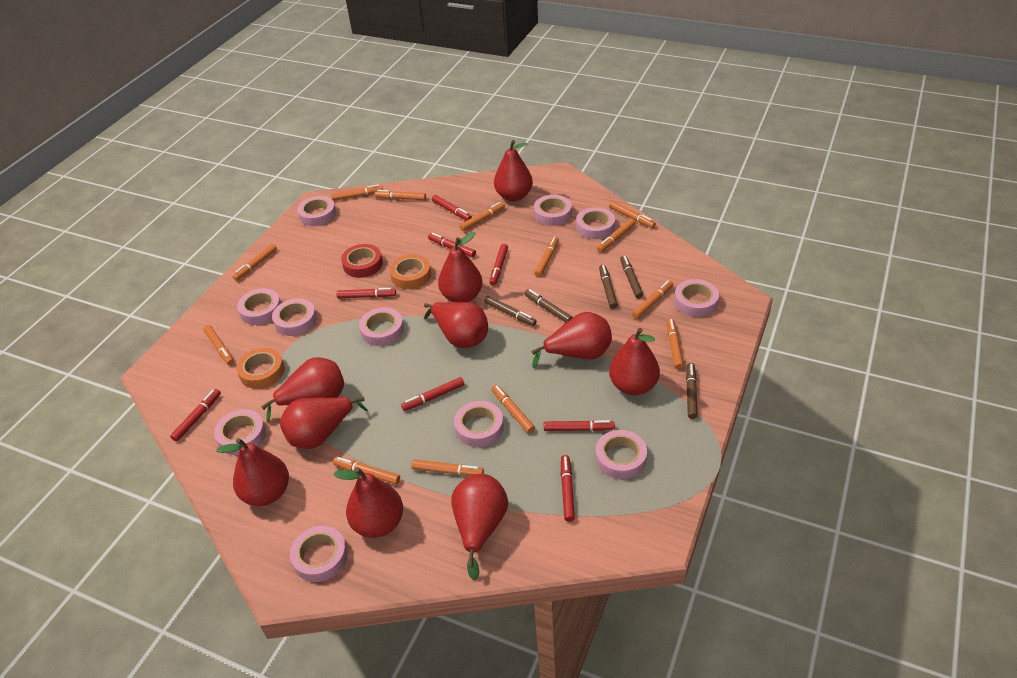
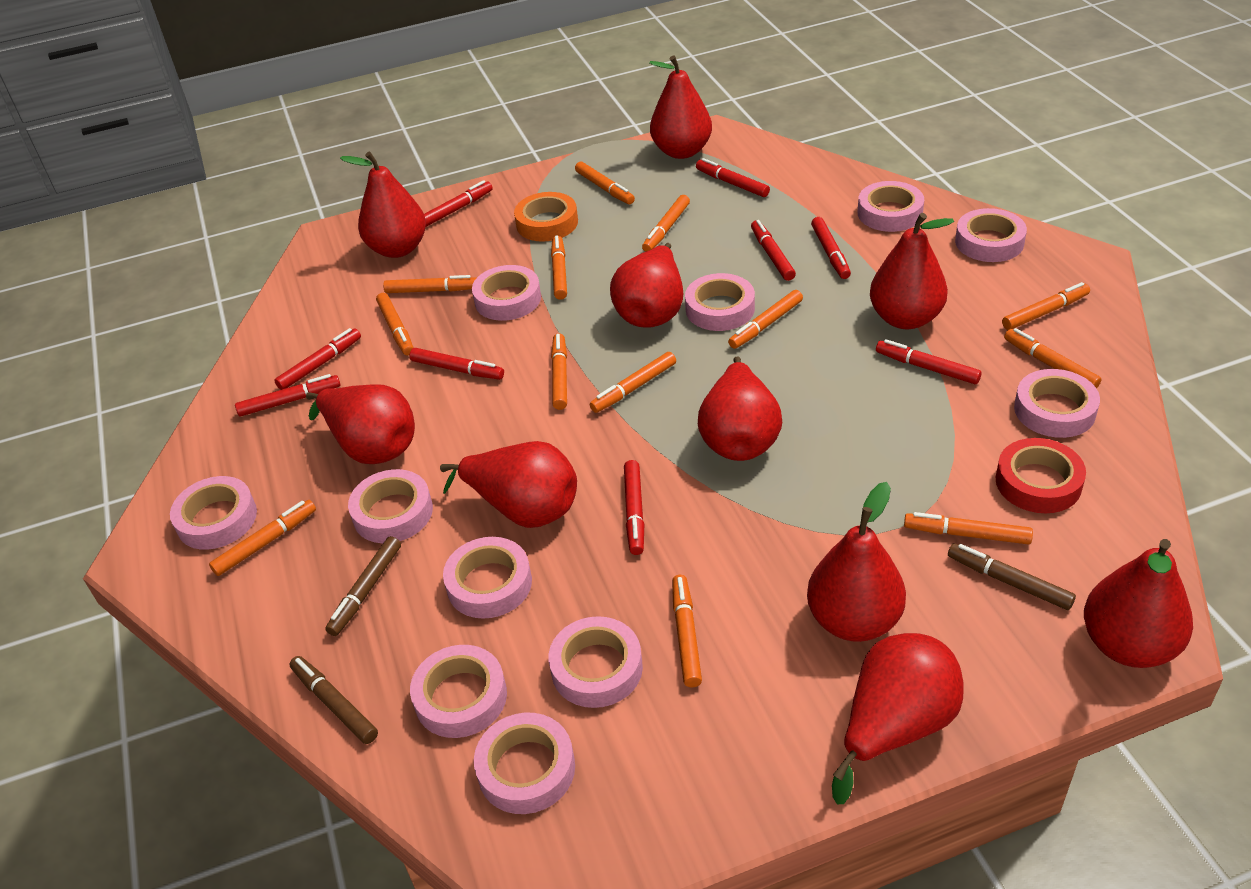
brown marker: 5 -> 3
orange tape: 2 -> 1
red marker: 8 -> 9

